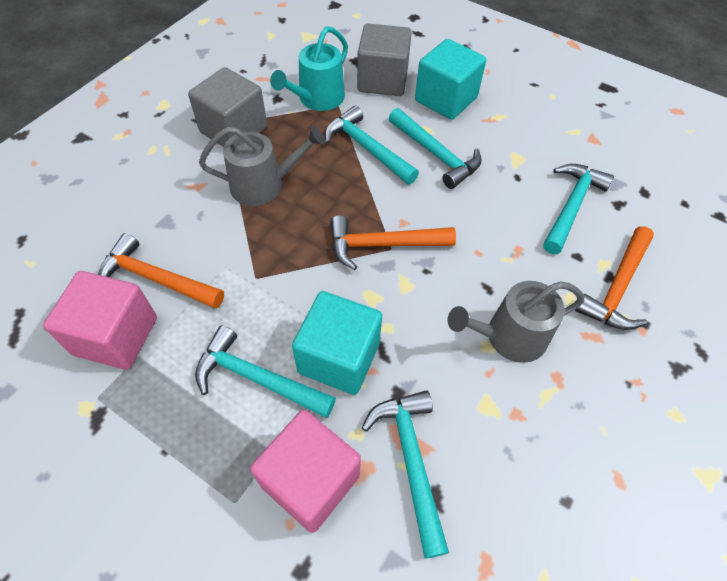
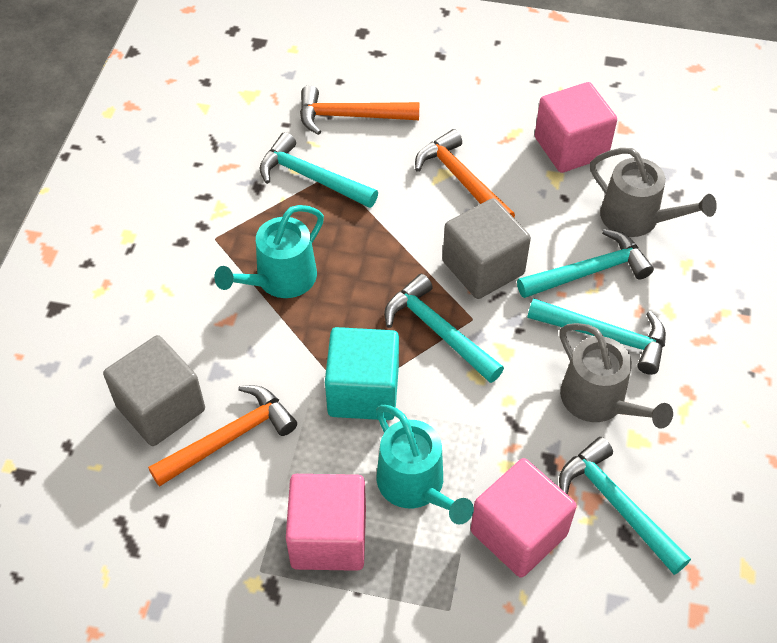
pink cube: 2 -> 3
turquoise cube: 2 -> 1
turquoise watering can: 1 -> 2

